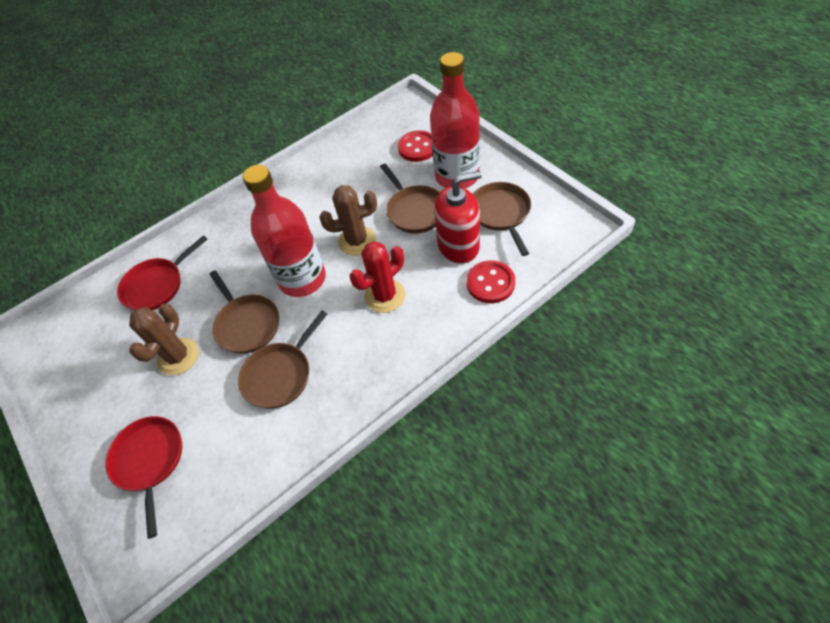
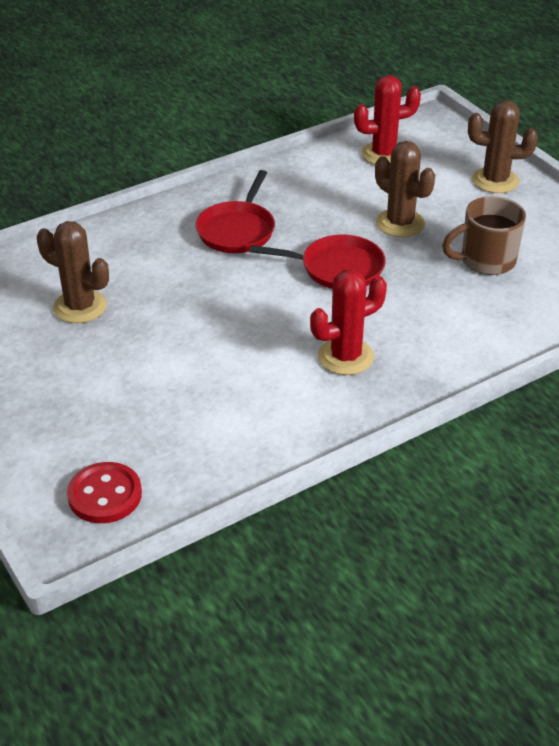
brown cactus: 2 -> 3
brown mug: 0 -> 1
brown pan: 4 -> 0
red bottle: 2 -> 0
red button: 2 -> 1
red cactus: 1 -> 2
red soap dispenser: 1 -> 0

